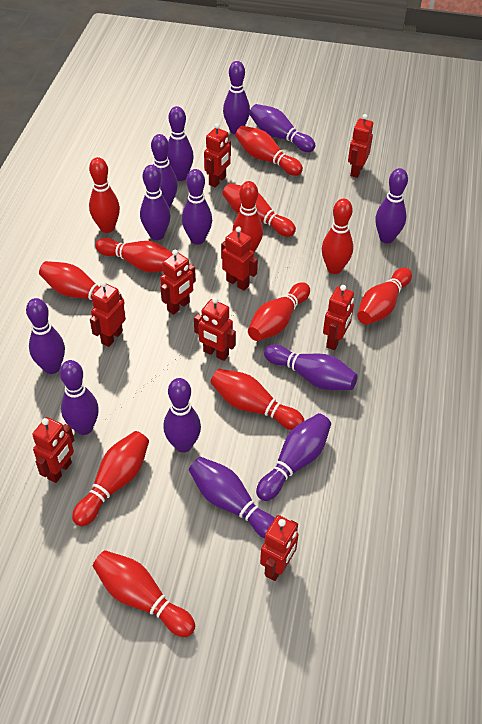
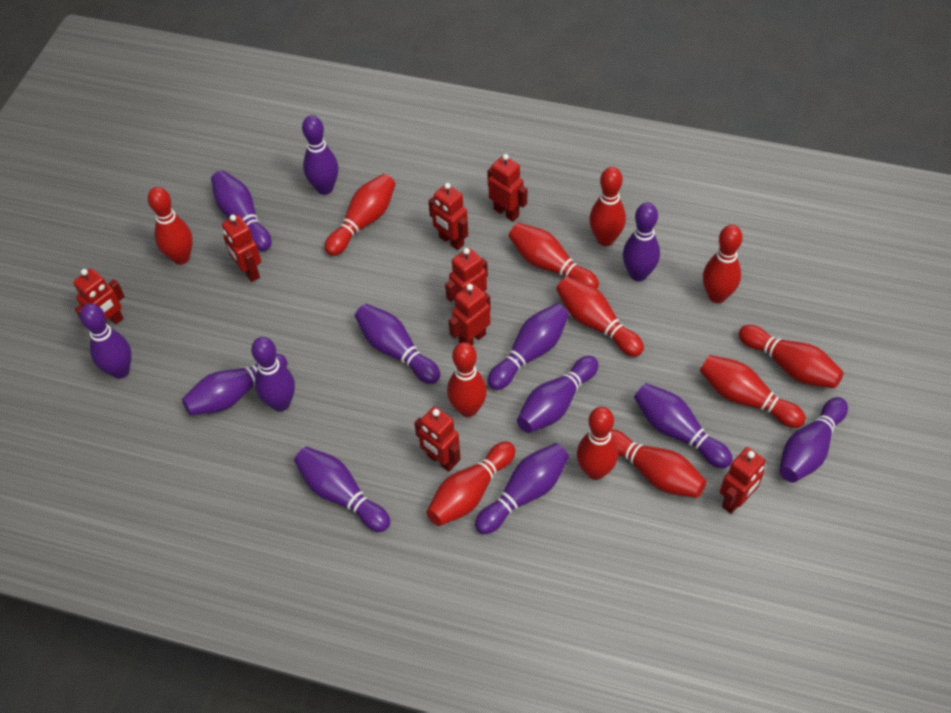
red robot: 9 -> 8

